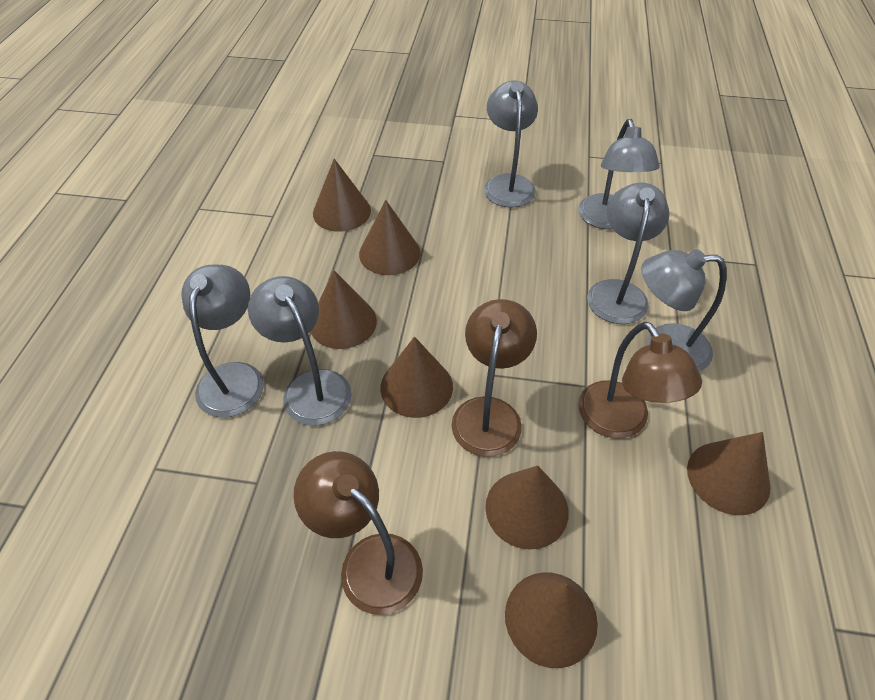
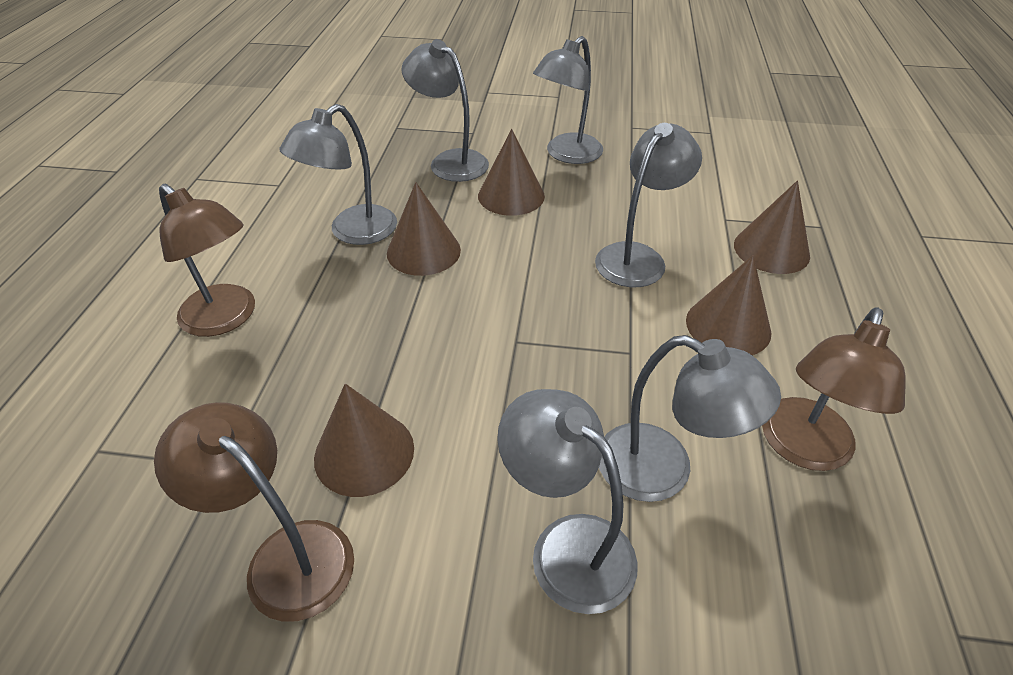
brown cone: 7 -> 5

